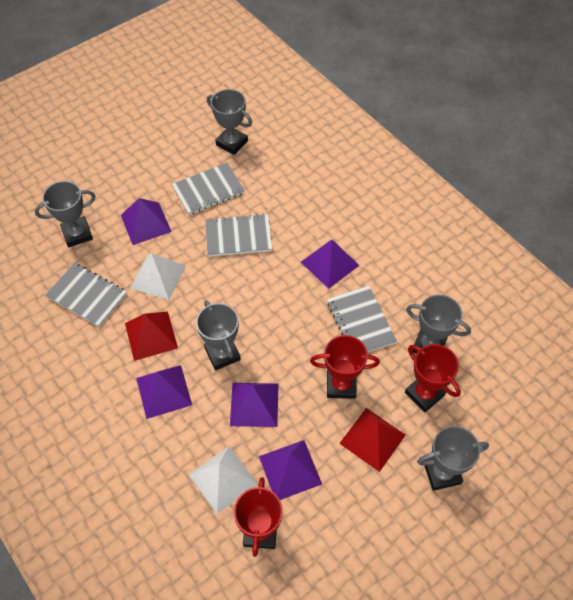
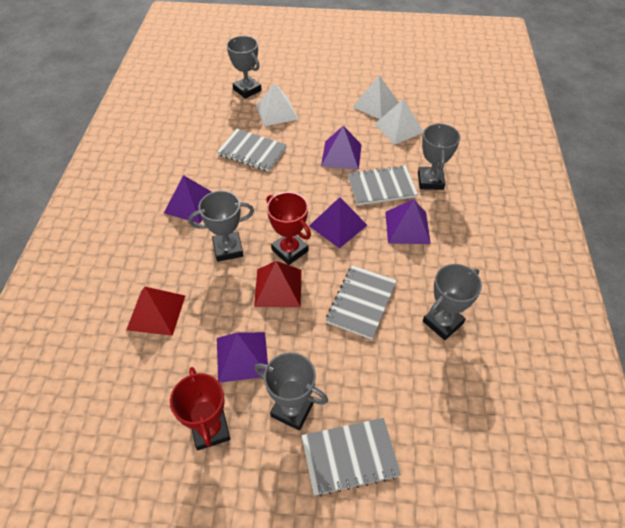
red trophy: 3 -> 2
white pyramid: 2 -> 3

